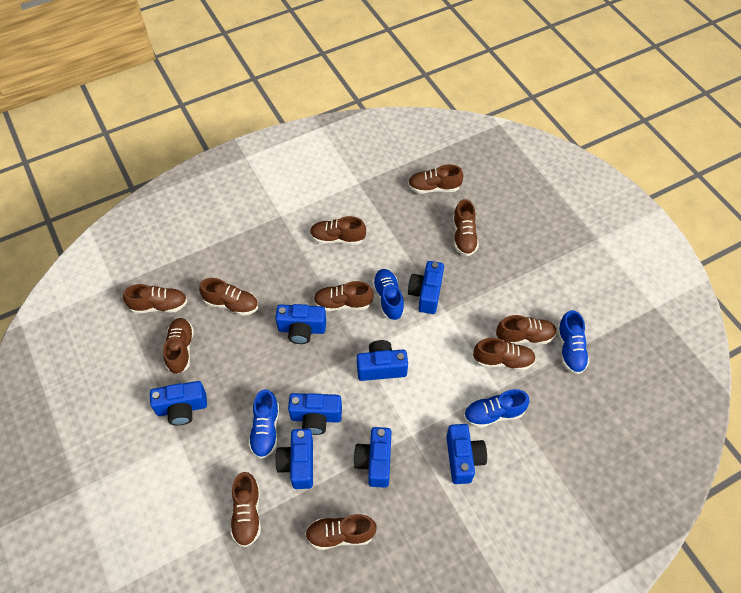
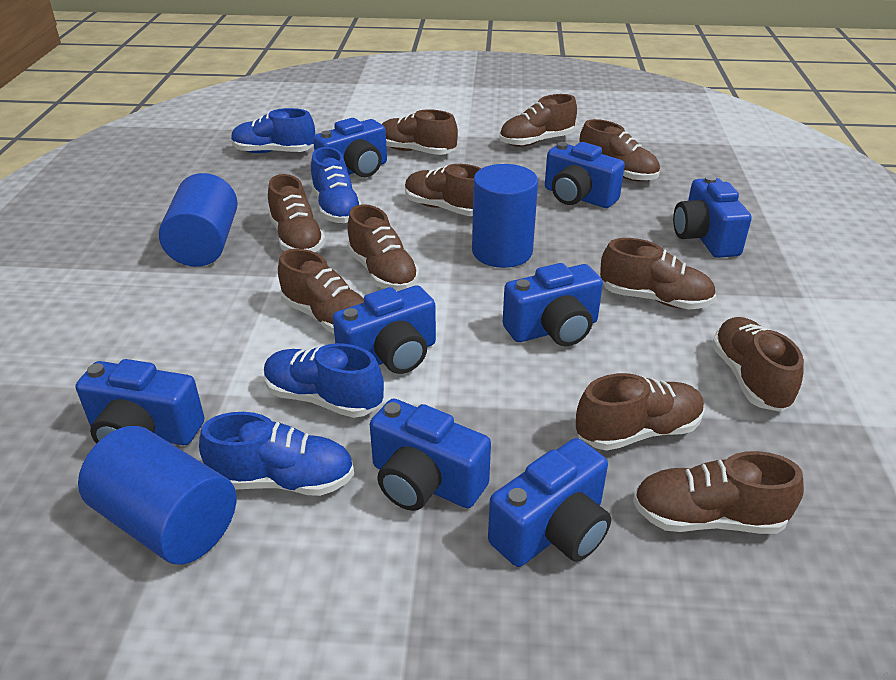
blue cylinder: 0 -> 3

